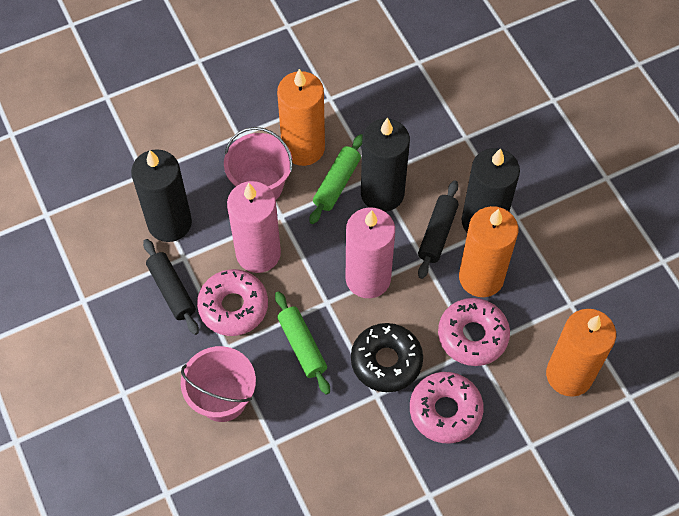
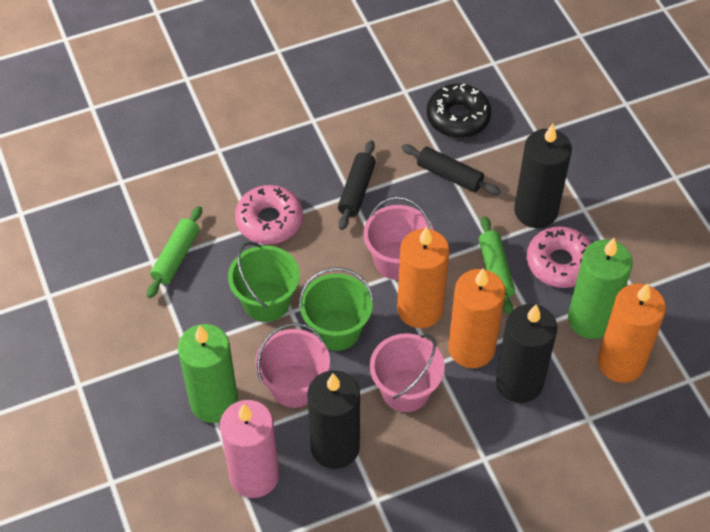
green bucket: 0 -> 2
green candle: 0 -> 2
pink bucket: 2 -> 3
pink candle: 2 -> 1
pink donut: 3 -> 2

